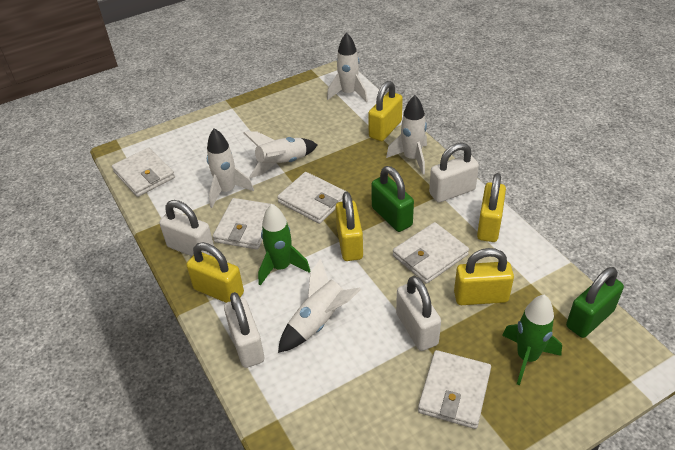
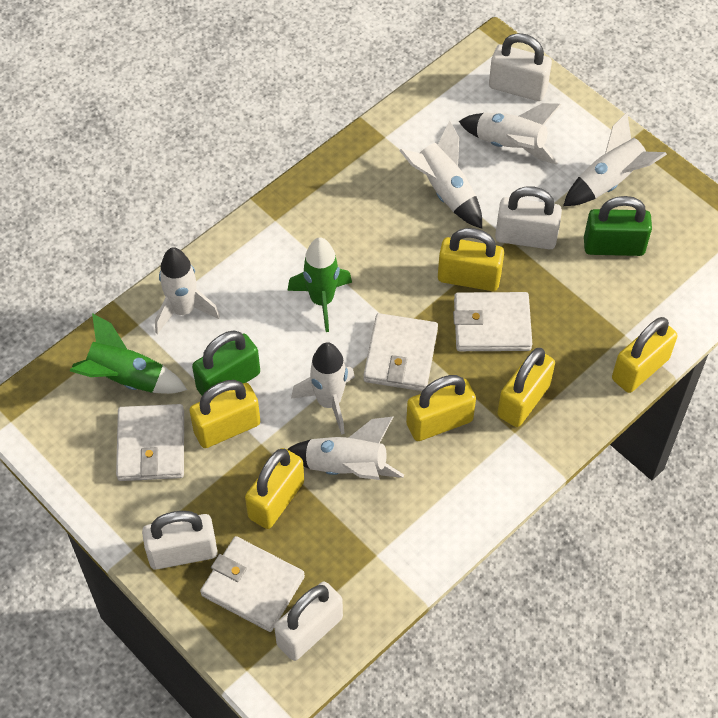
white rocket: 5 -> 6
white wallet: 5 -> 4
yellow padlock: 5 -> 6

